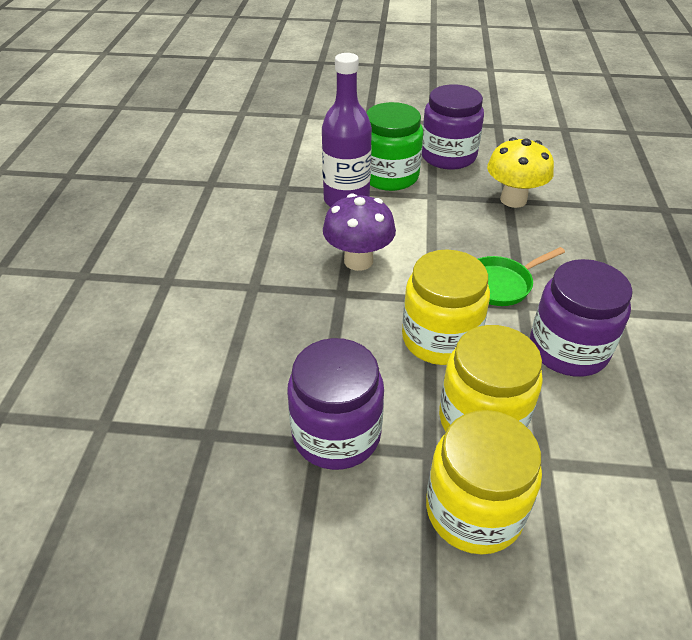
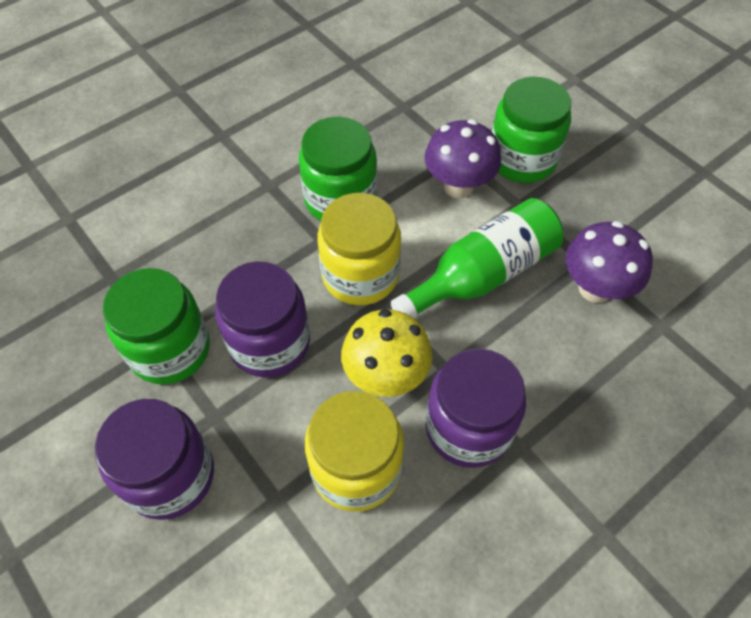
green bottle: 0 -> 1
green jar: 1 -> 3
green pan: 1 -> 0
purple bottle: 1 -> 0
purple mushroom: 1 -> 2
yellow jar: 3 -> 2

